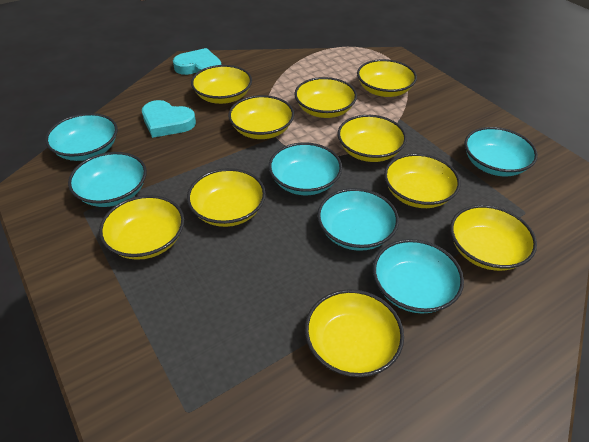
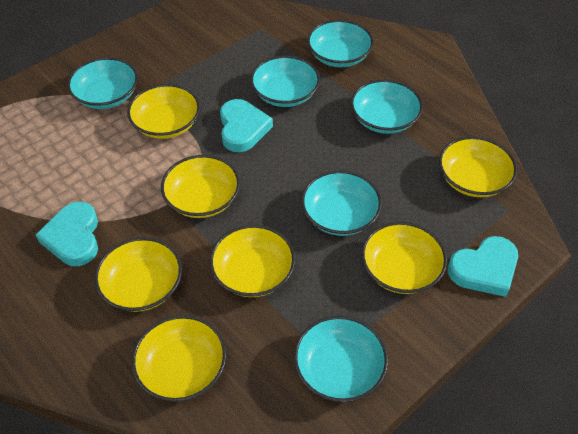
turquoise heart: 2 -> 3
yellow bowl: 10 -> 7

